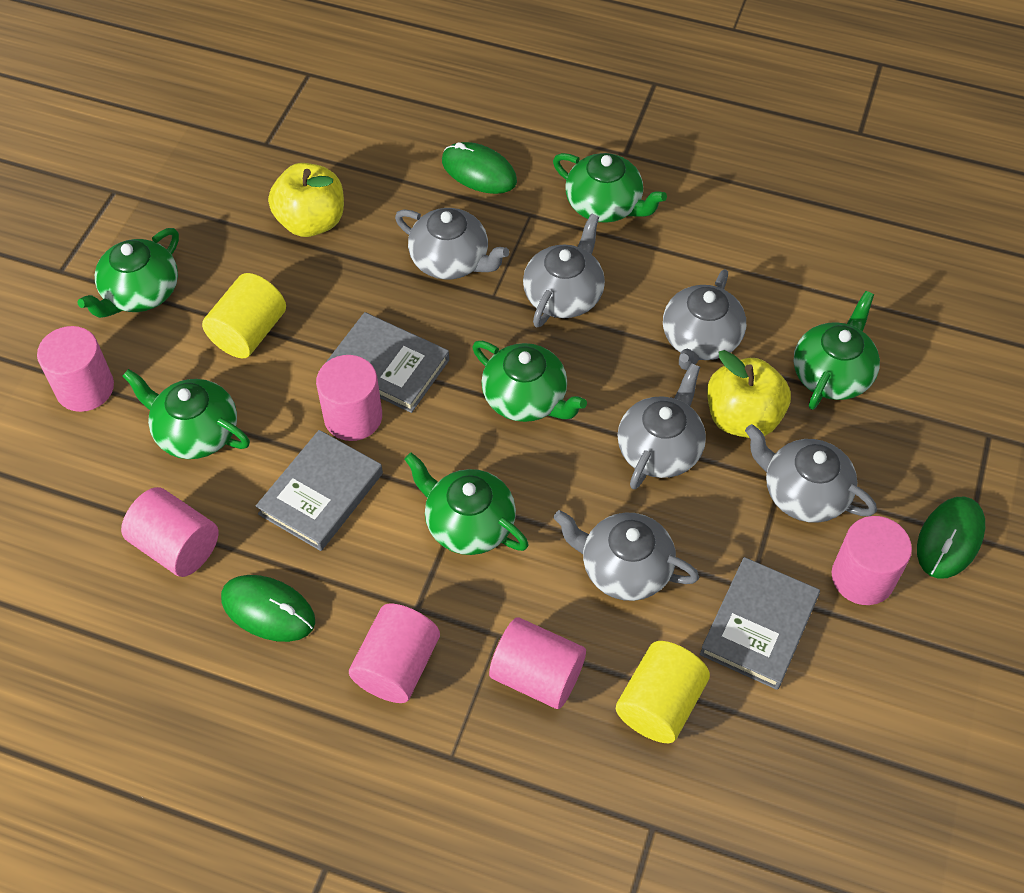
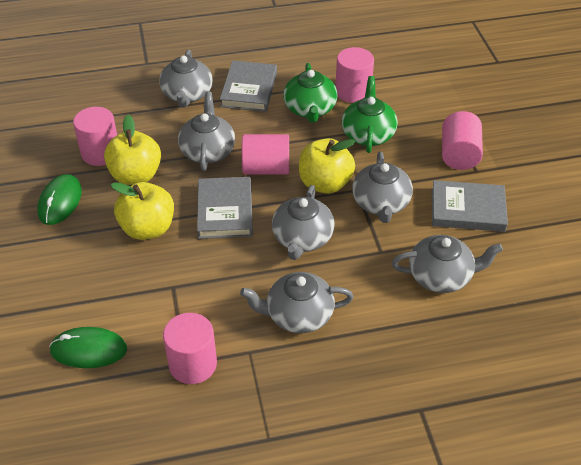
green mouse: 3 -> 2
green teapot: 6 -> 2
pink cylinder: 6 -> 5
yellow apple: 2 -> 3
yellow cylinder: 2 -> 0

